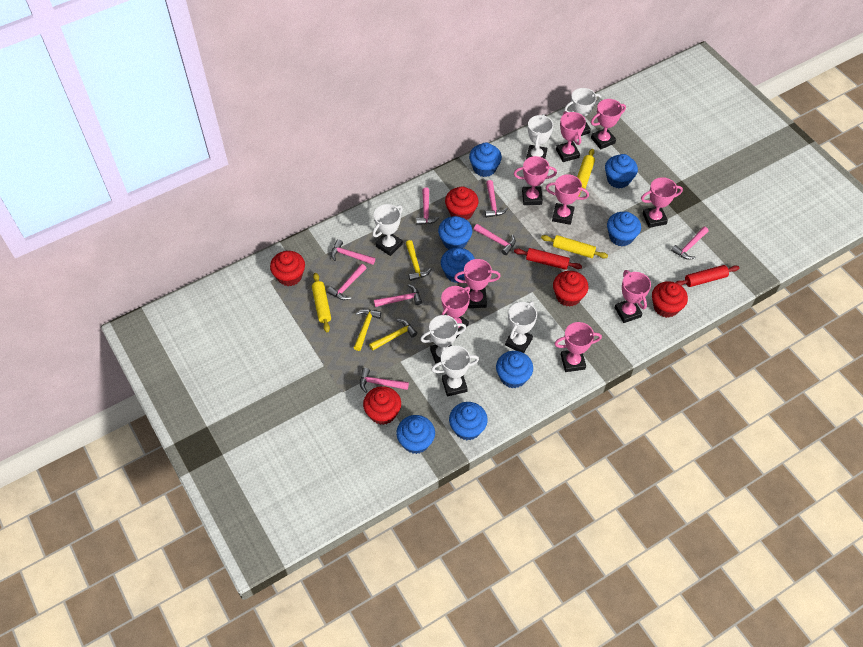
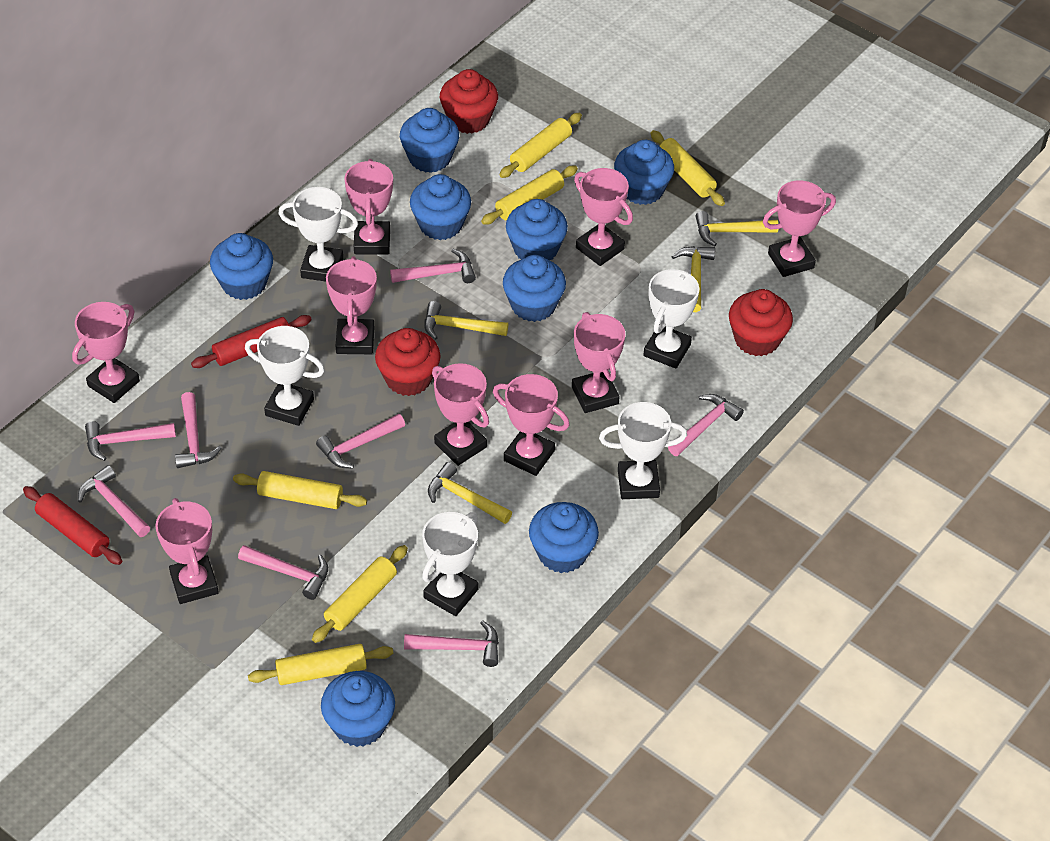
red cupcake: 5 -> 3
white trophy: 6 -> 5
yellow hammer: 3 -> 4
yellow rolling pin: 3 -> 6

